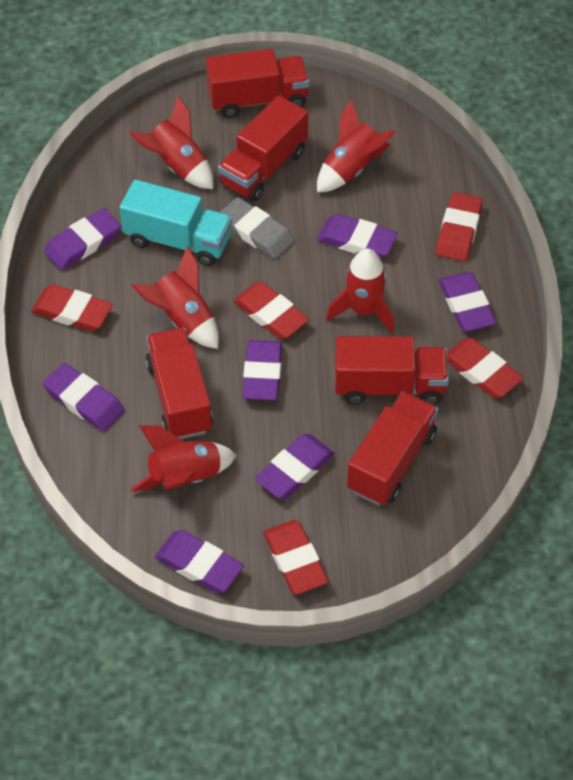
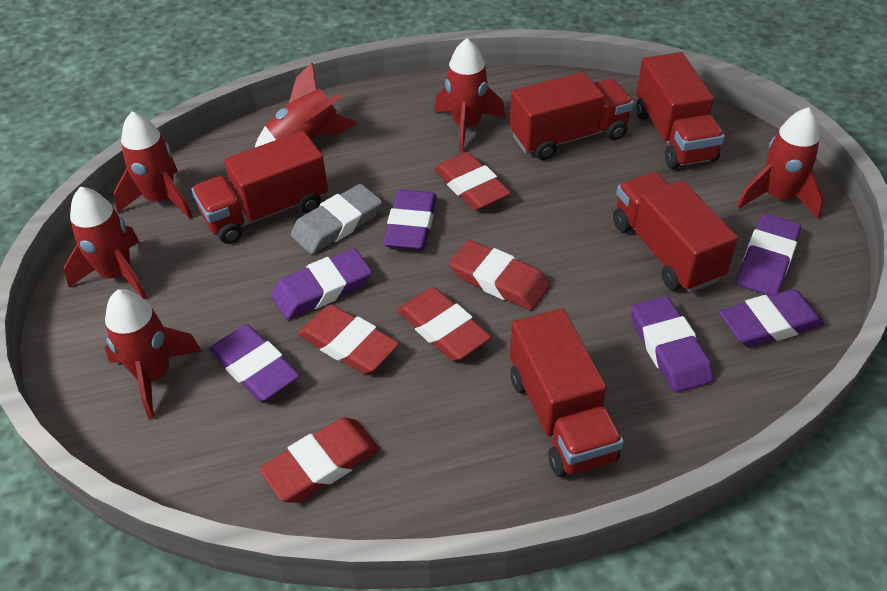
purple eraser: 7 -> 6
red rocket: 5 -> 6
turquoise truck: 1 -> 0

